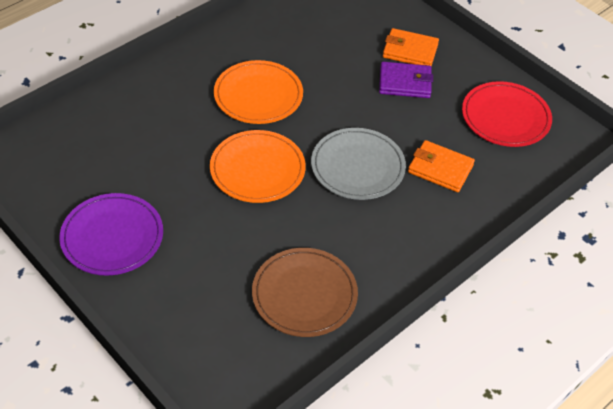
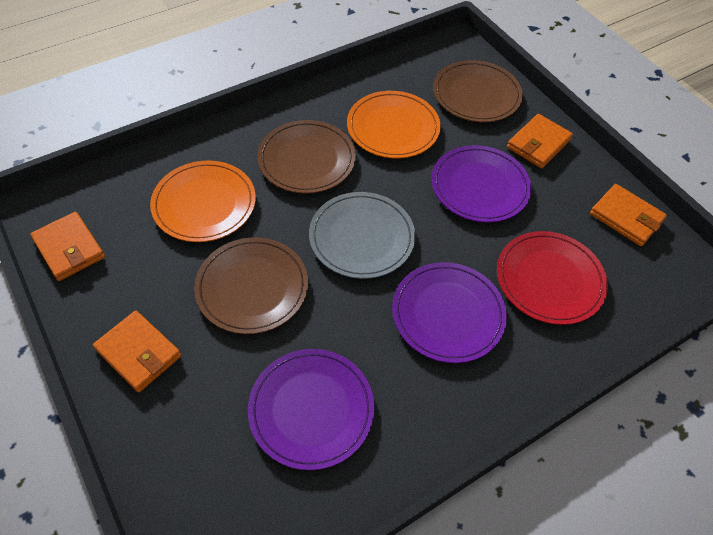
brown plate: 1 -> 3
orange wallet: 2 -> 4
purple plate: 1 -> 3
purple wallet: 1 -> 0

